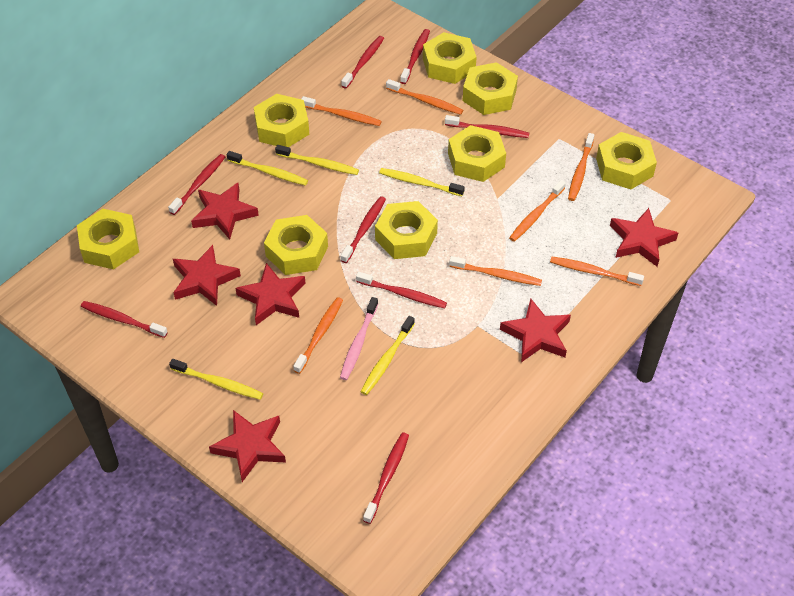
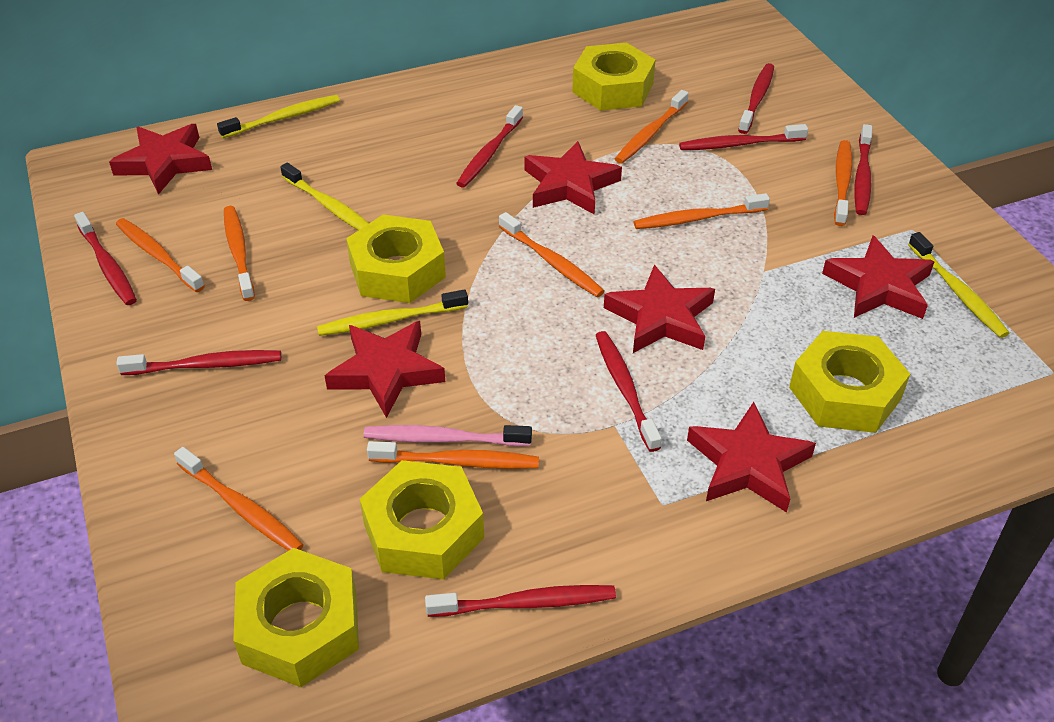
orange toothbrush: 7 -> 8
yellow nut: 8 -> 5
yellow toothbrush: 5 -> 4

